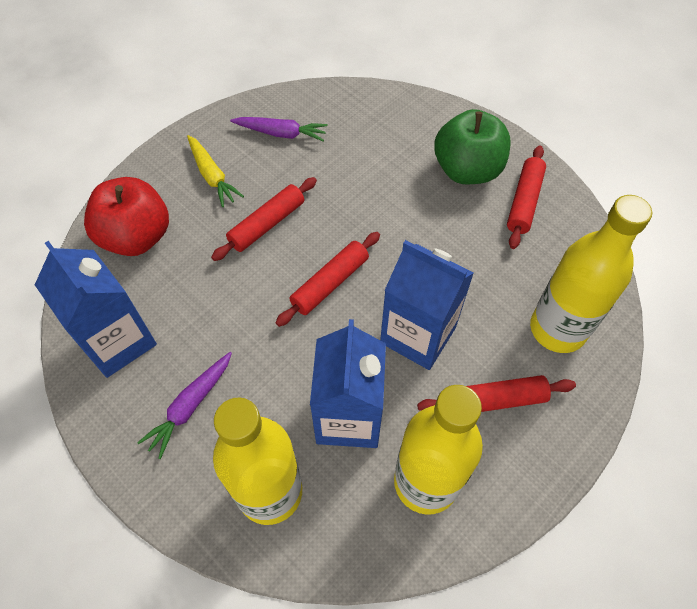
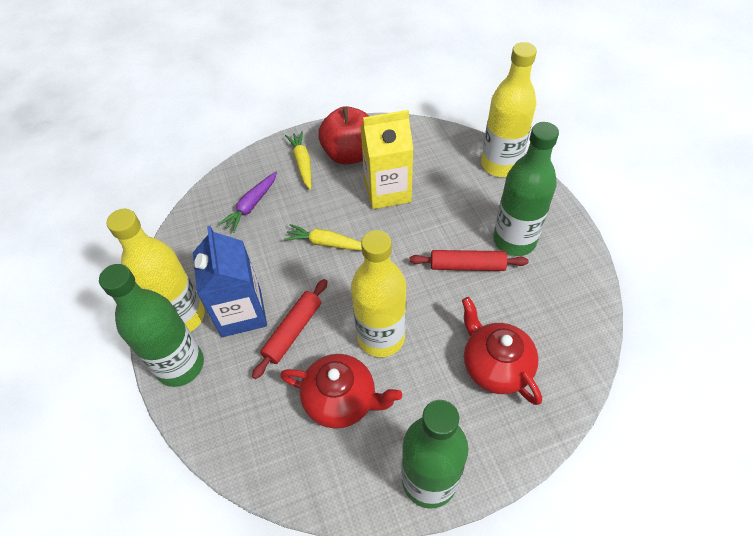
blue carton: 3 -> 1
green apple: 1 -> 0
green bottle: 0 -> 3
purple carrot: 2 -> 1
red rolling pin: 4 -> 2
red teapot: 0 -> 2
yellow carrot: 1 -> 2
yellow carton: 0 -> 1

